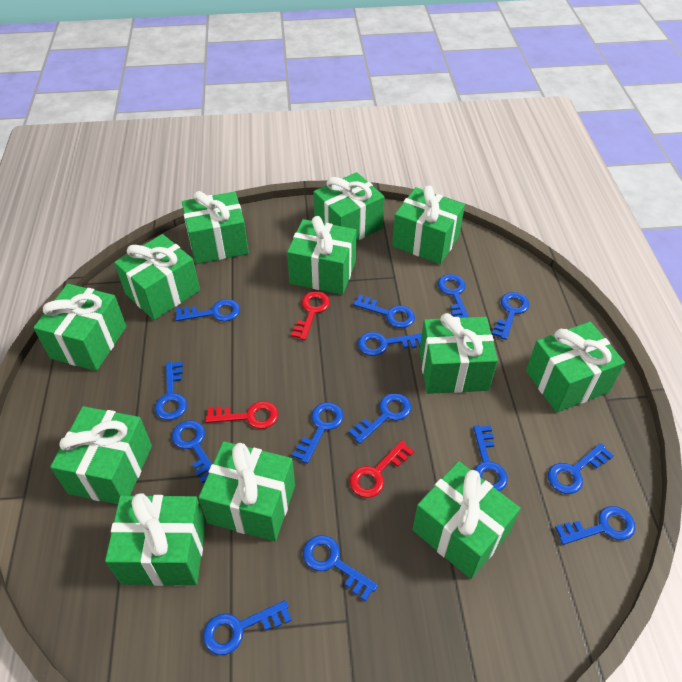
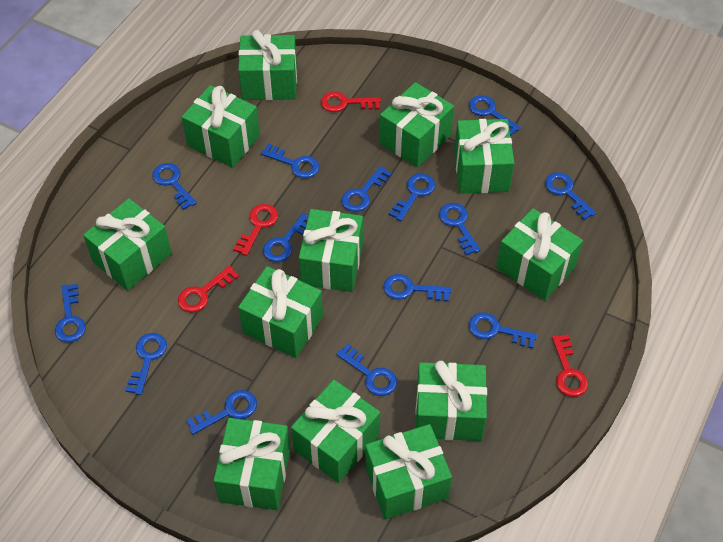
red key: 3 -> 4

